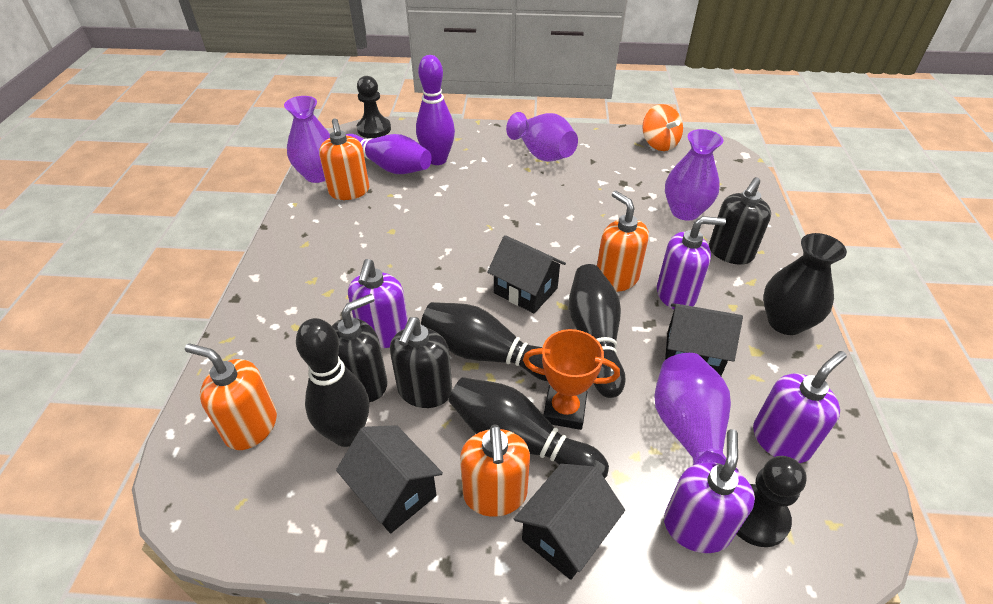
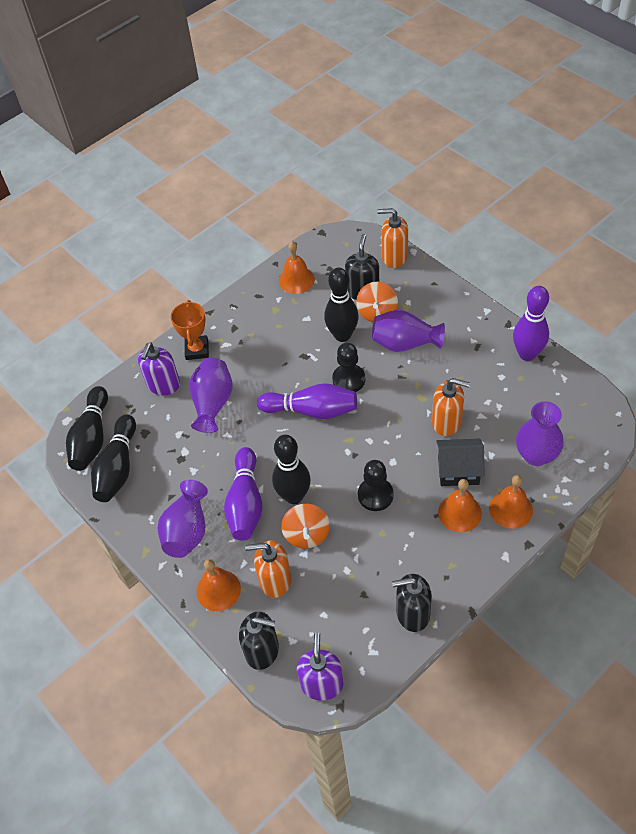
black house: 4 -> 1
black vase: 1 -> 0
orange bell: 0 -> 4
orange soap dispenser: 4 -> 3
orange spinning top: 1 -> 2
purple bowling pin: 2 -> 3
purple soap dispenser: 4 -> 2

